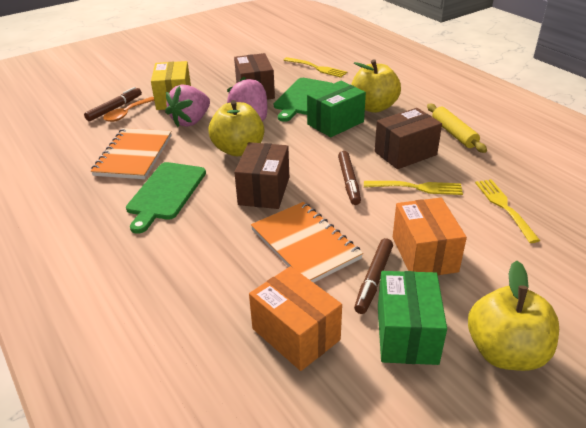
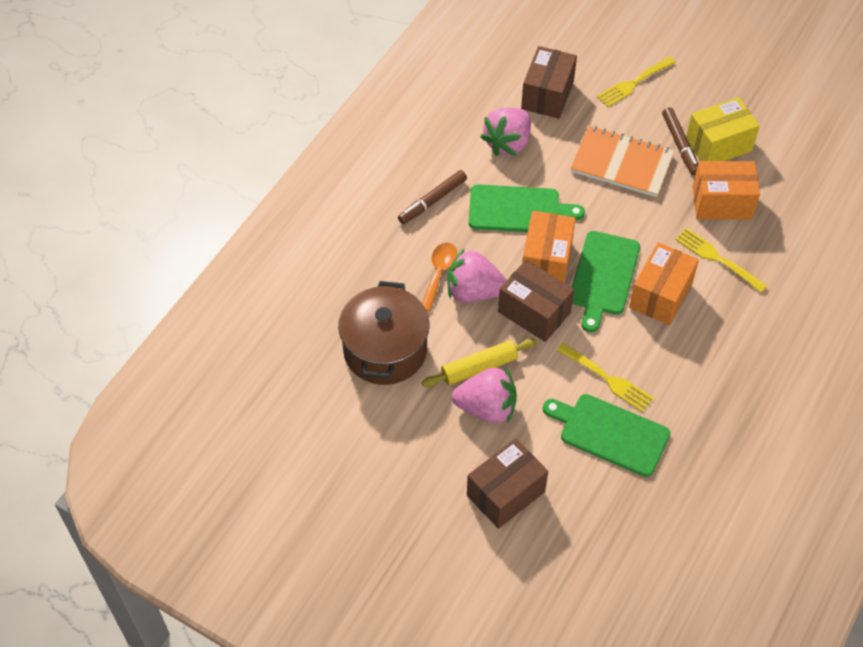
brown marker: 3 -> 2
brown pot: 0 -> 1
green box: 2 -> 0
green cutting board: 2 -> 3
orange box: 2 -> 3
orange notebook: 2 -> 1
pink strawberry: 2 -> 3
yellow apple: 3 -> 0

